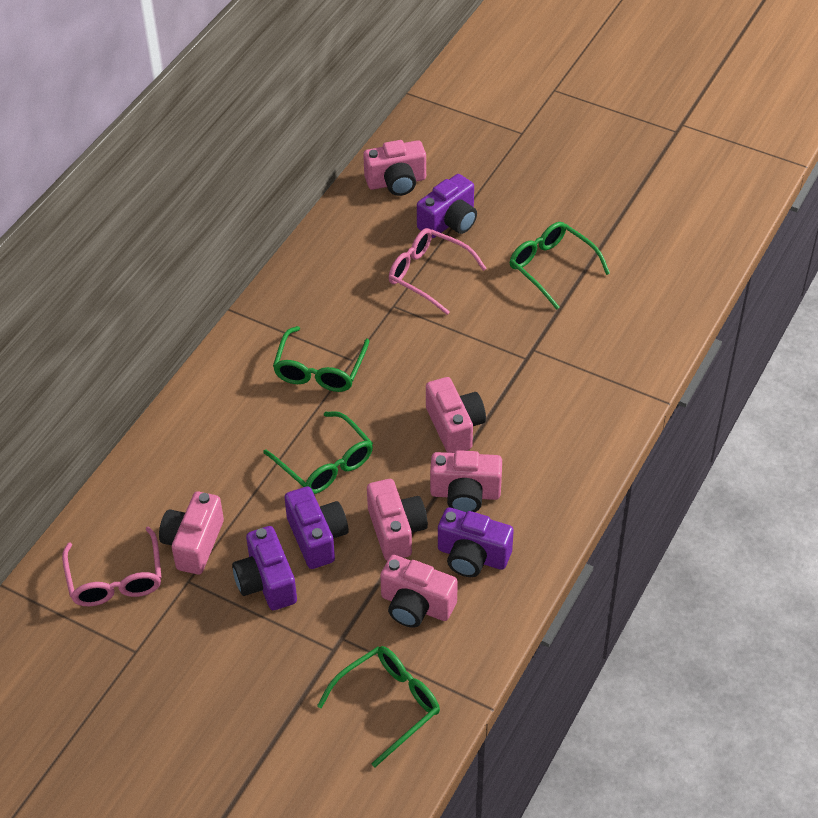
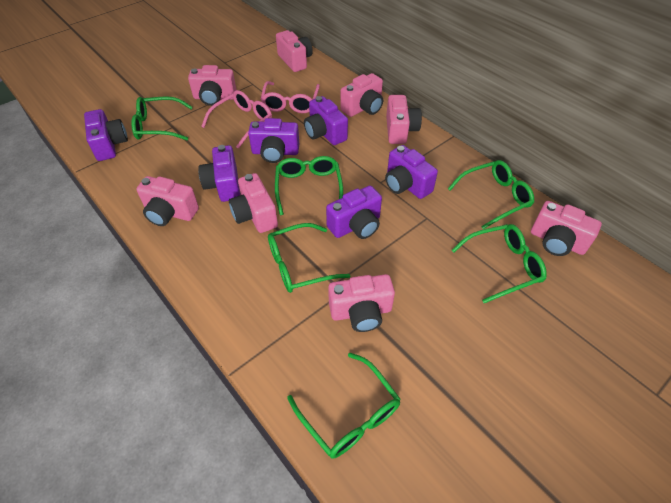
green glasses: 4 -> 6
pink camera: 6 -> 8
purple camera: 4 -> 6

